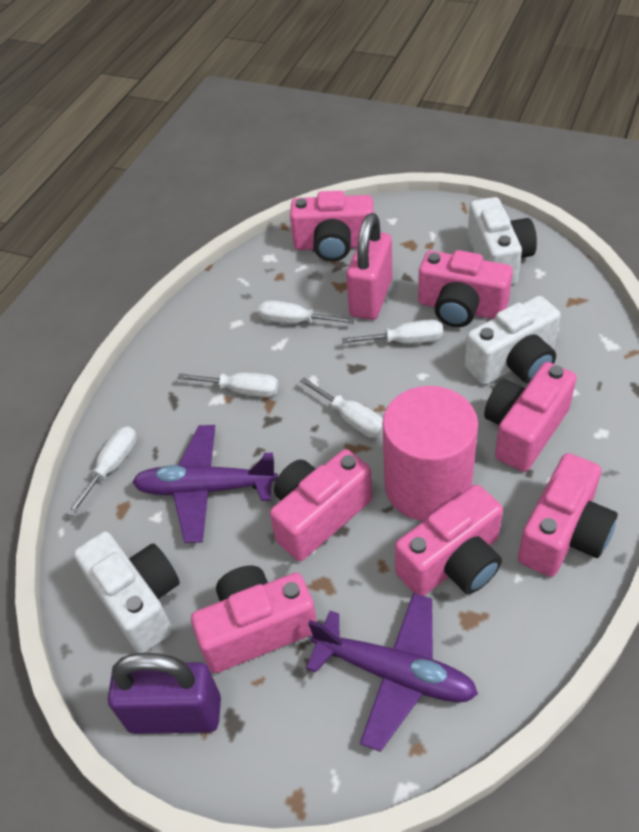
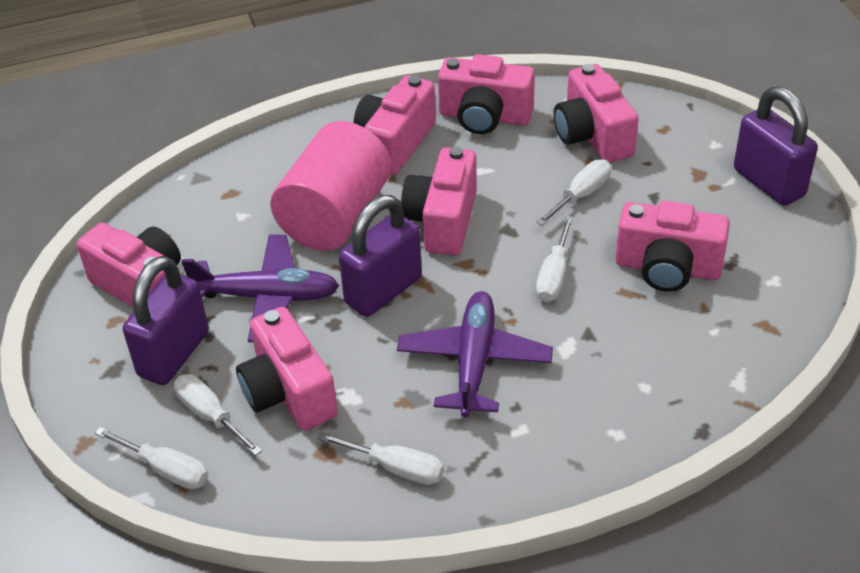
pink padlock: 1 -> 0
purple padlock: 1 -> 3
white camera: 3 -> 0

